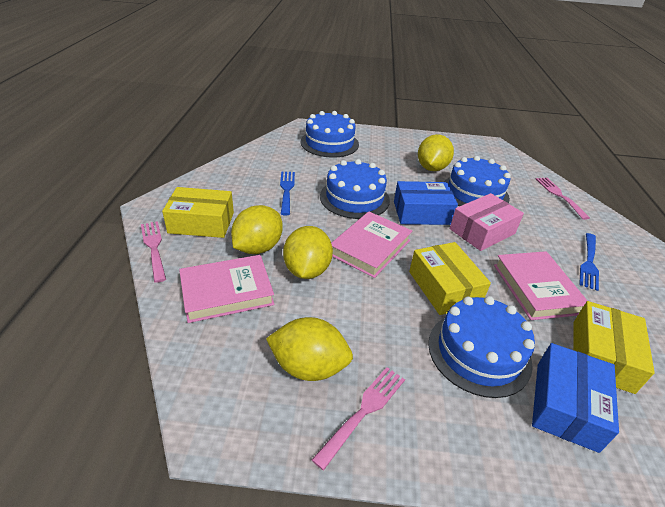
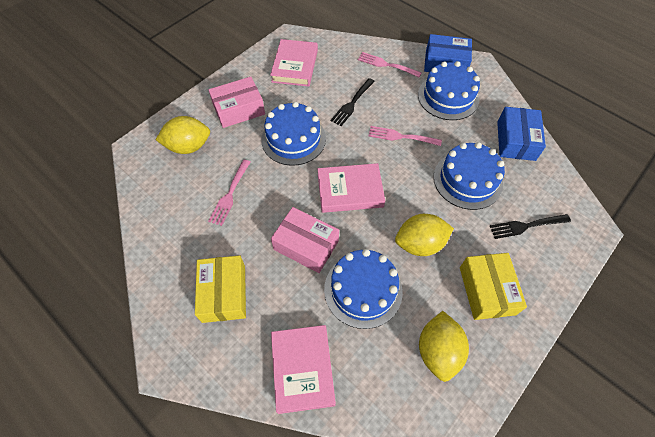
black fork: 0 -> 2
blue fork: 2 -> 0
pink box: 1 -> 2
yellow box: 3 -> 2
yellow lemon: 4 -> 3

